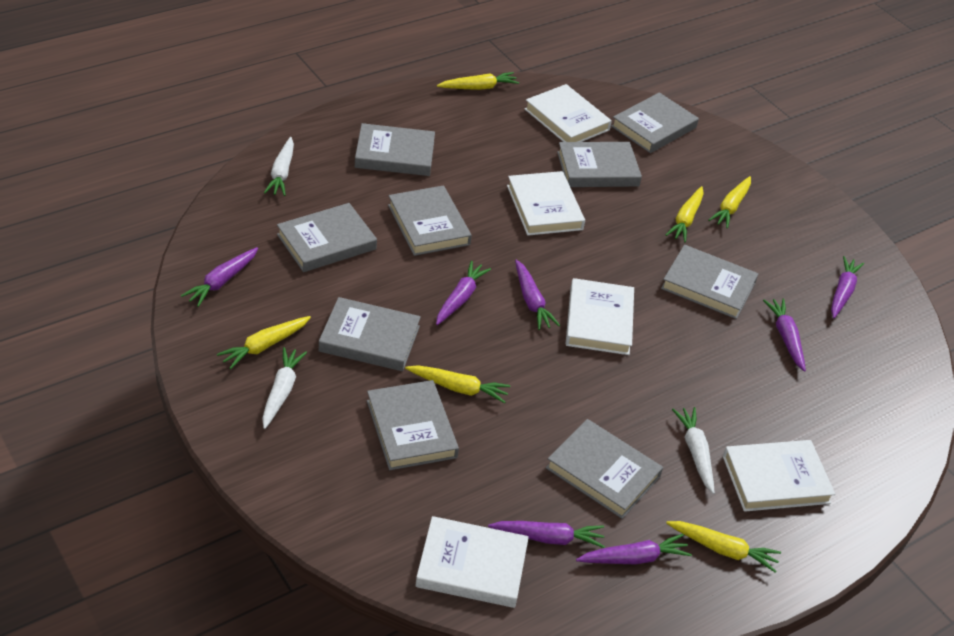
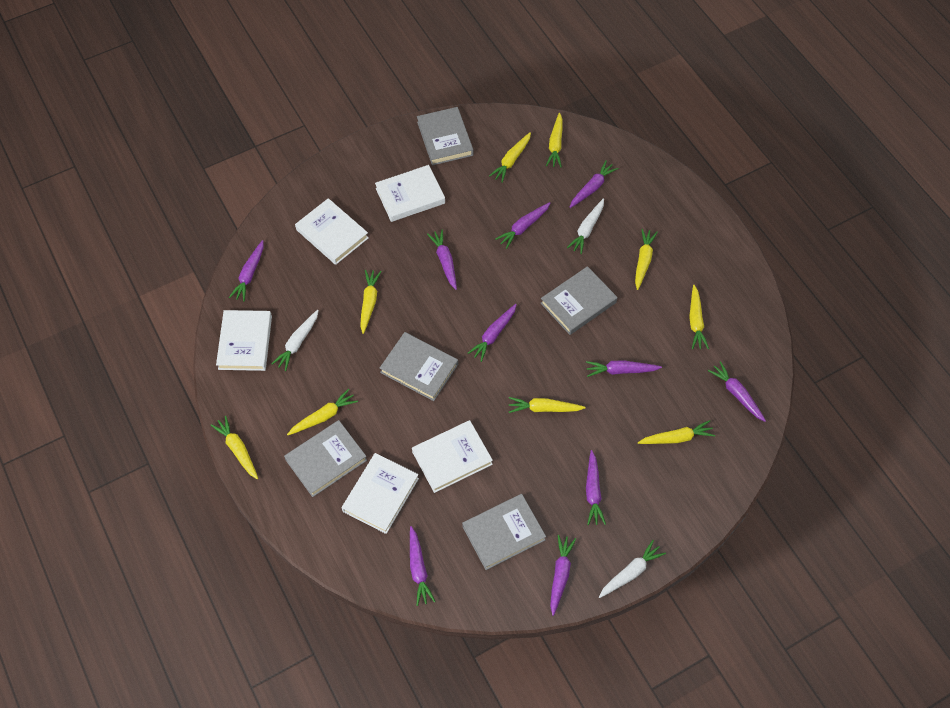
grey book: 9 -> 5
purple carrot: 7 -> 10
yellow carrot: 6 -> 9

